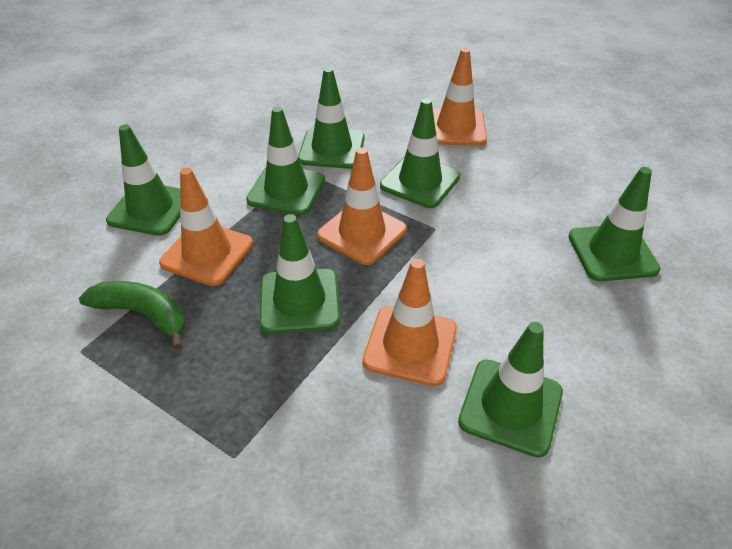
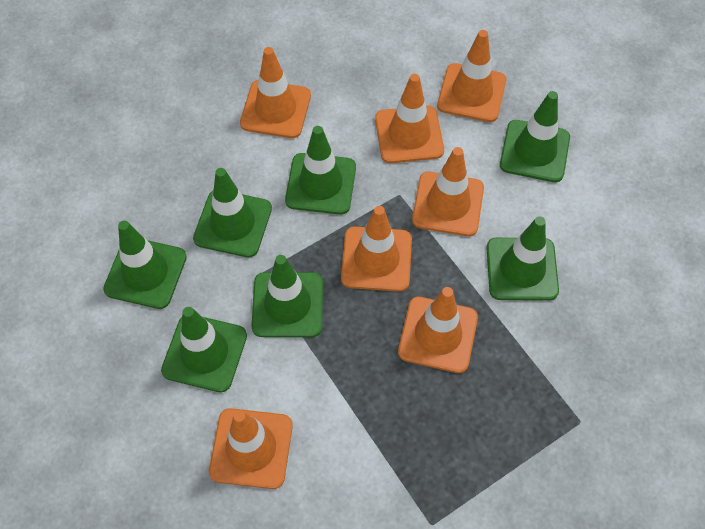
green banana: 1 -> 0
orange traffic cone: 4 -> 7

